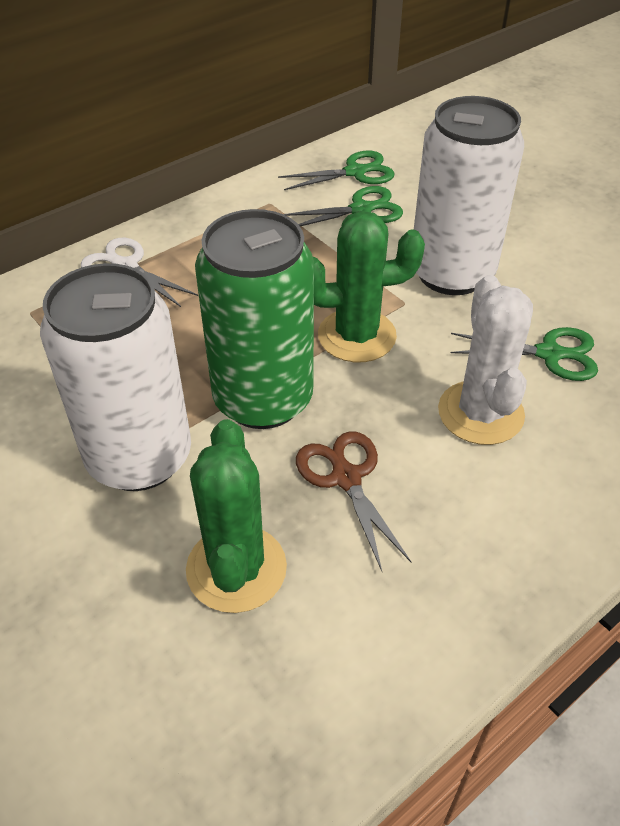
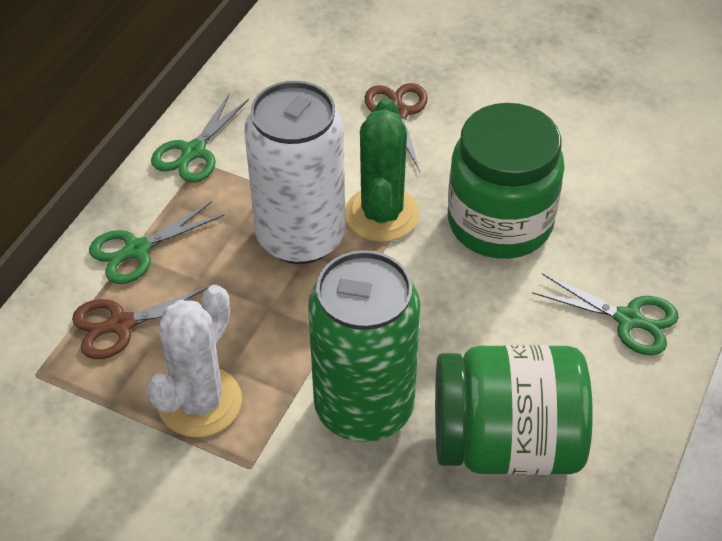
brown scissors: 1 -> 2
green cactus: 2 -> 1
green jar: 0 -> 2
white can: 2 -> 1
white scissors: 1 -> 0

